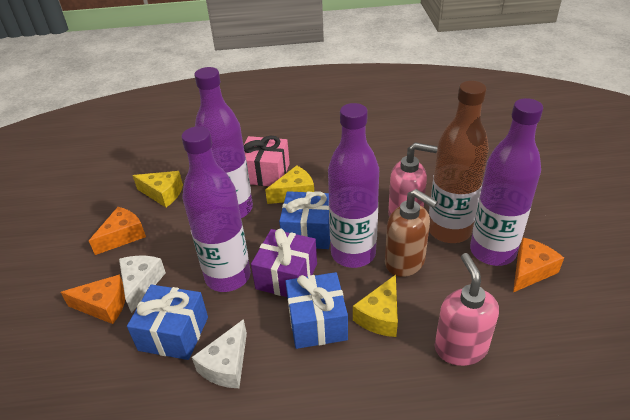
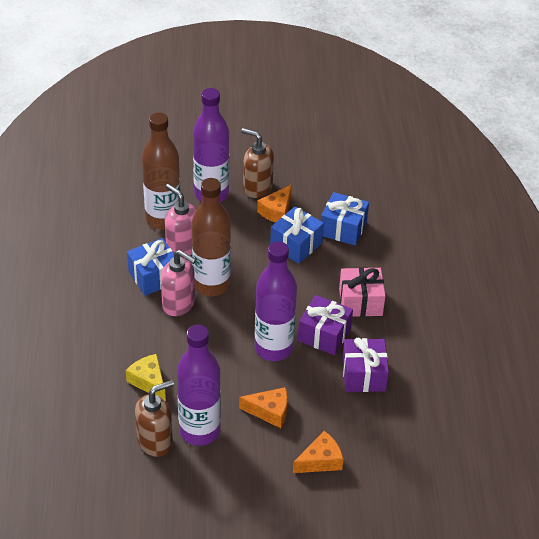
brown bottle: 1 -> 2
brown soap dispenser: 1 -> 2
purple bottle: 4 -> 3
purple gift: 1 -> 2
white cheese: 2 -> 0
yellow cheese: 3 -> 1

